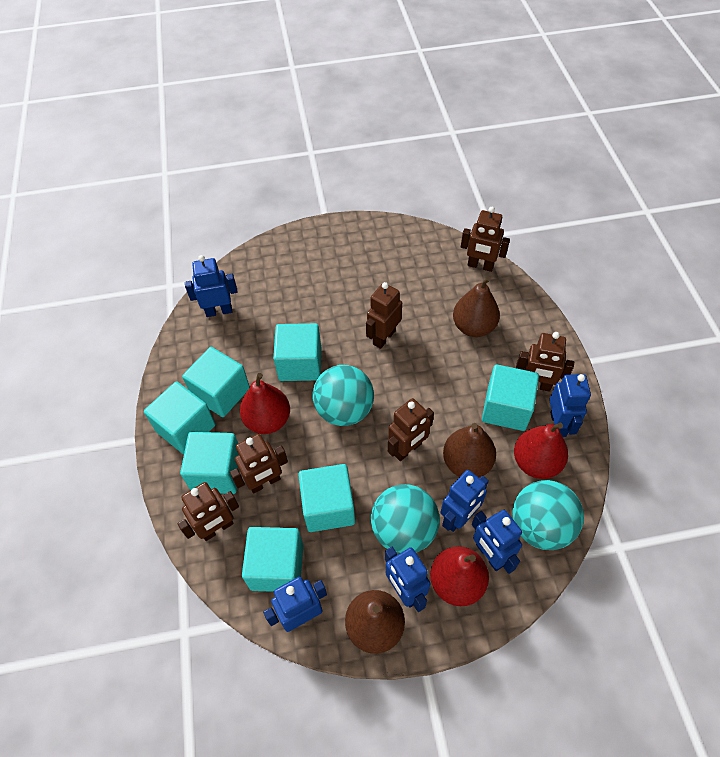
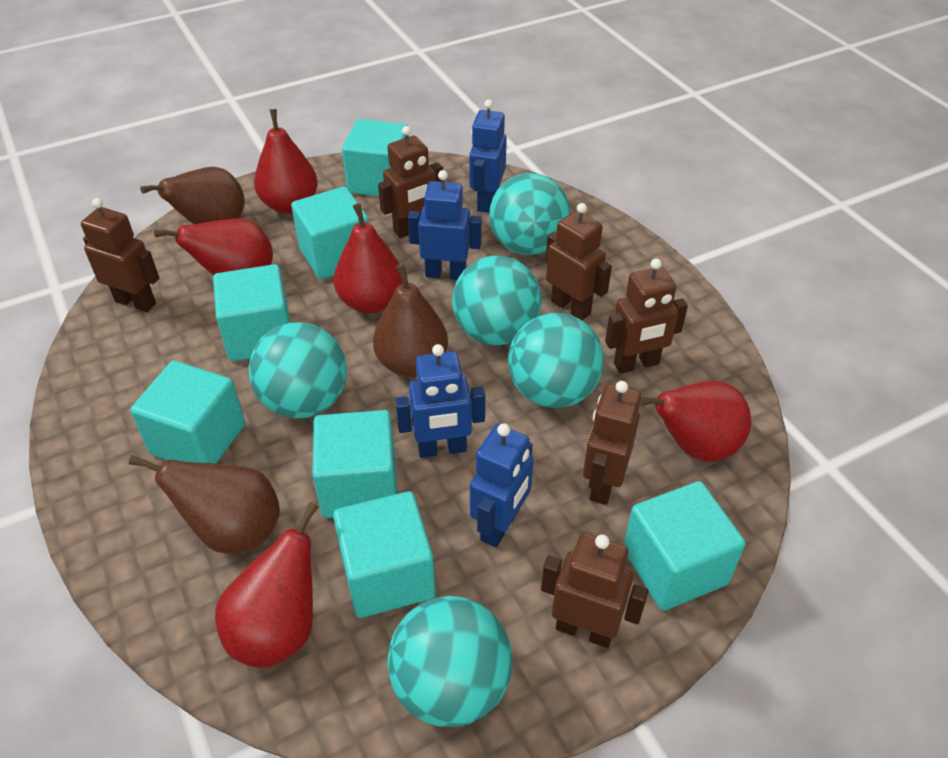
blue robot: 6 -> 4
red pear: 3 -> 5
turquoise ball: 3 -> 5

